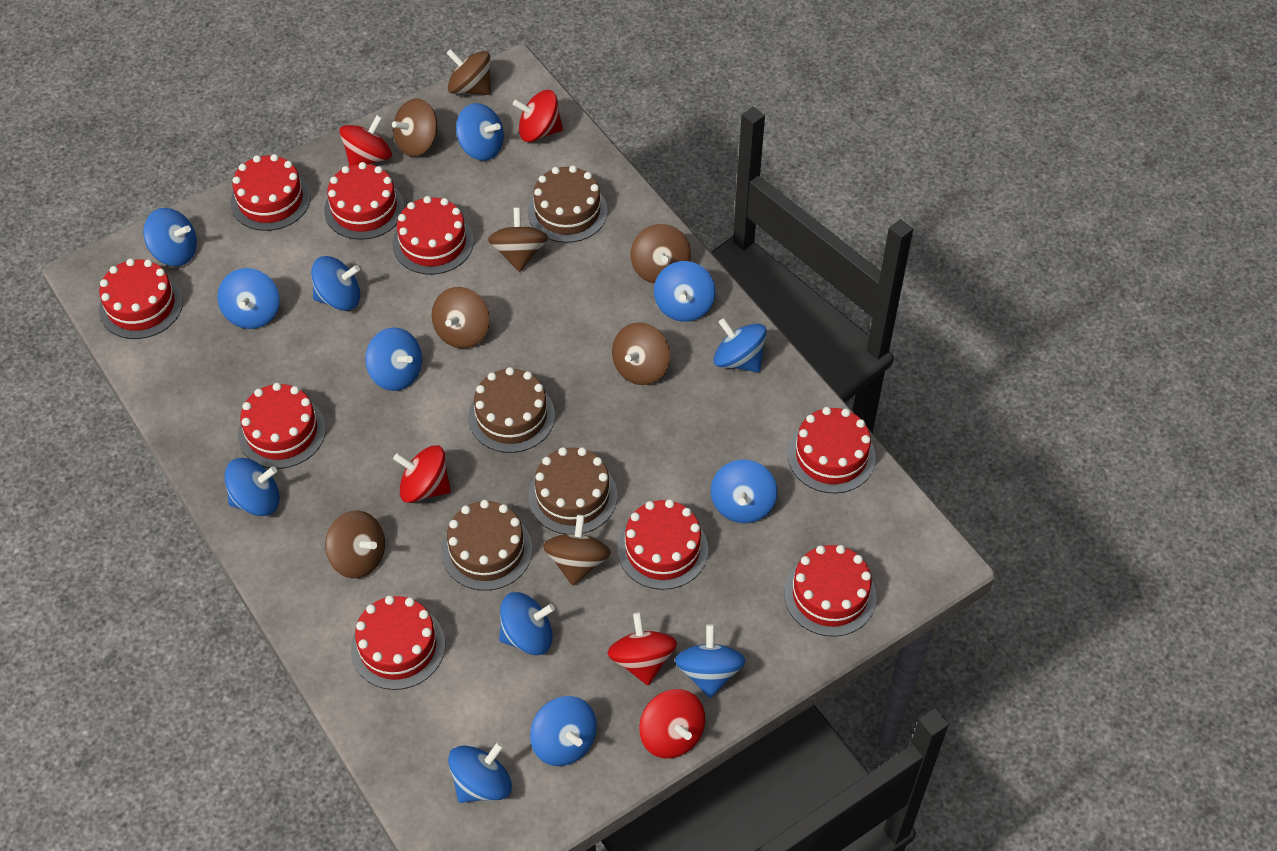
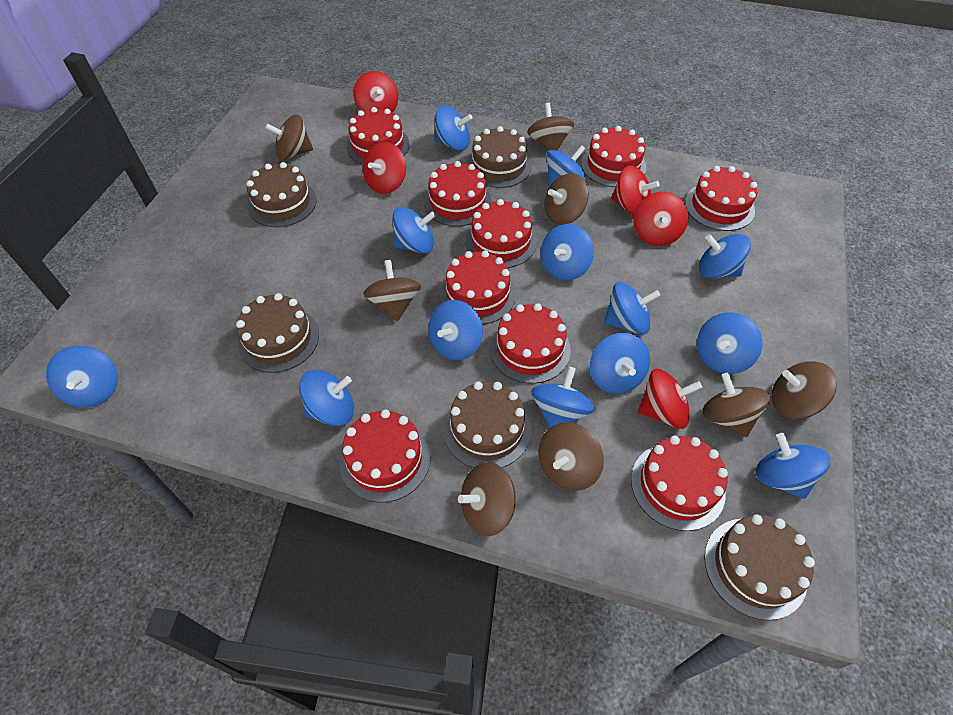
brown cake: 4 -> 5

